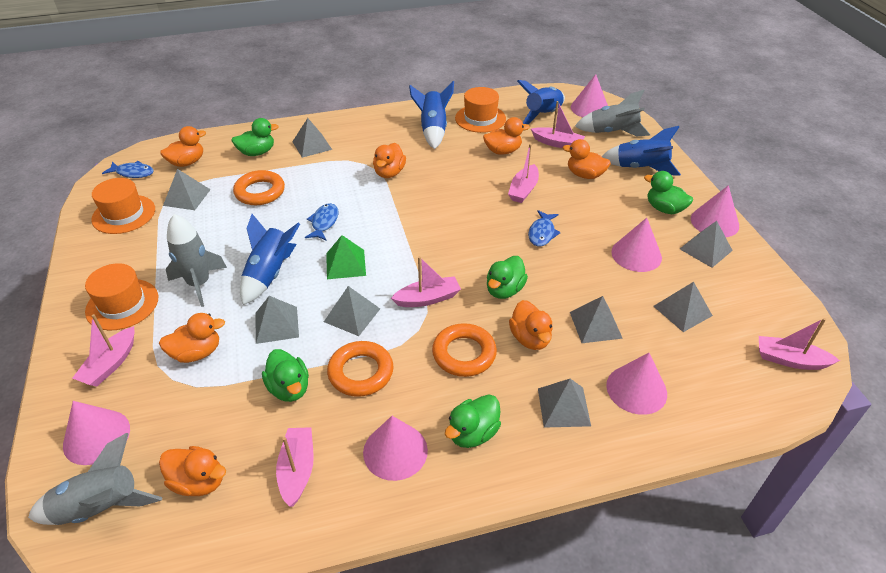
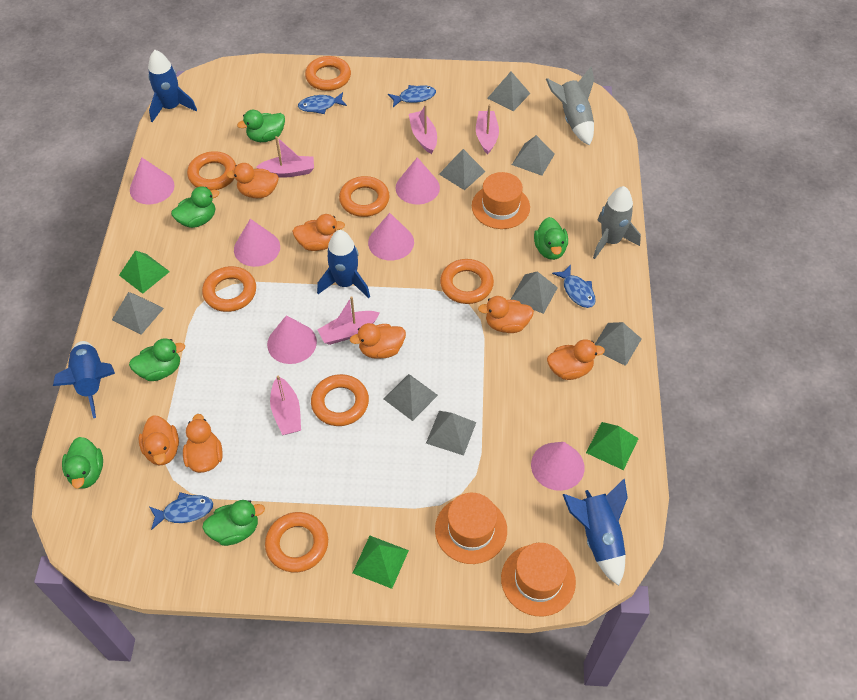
blue fish: 3 -> 4
green duck: 5 -> 6
green pyramid: 1 -> 3
grey rocket: 3 -> 2
orange ring: 3 -> 7
pink boat: 6 -> 5

